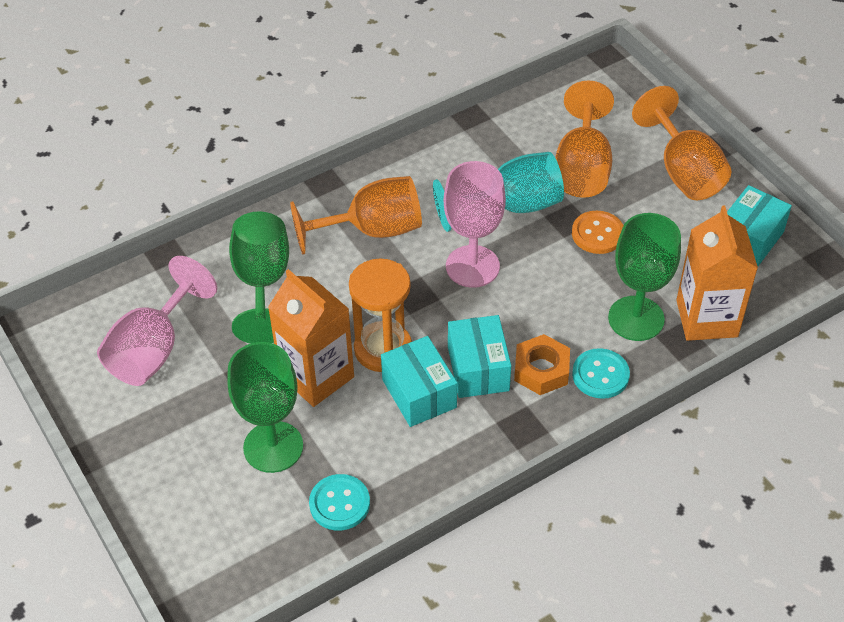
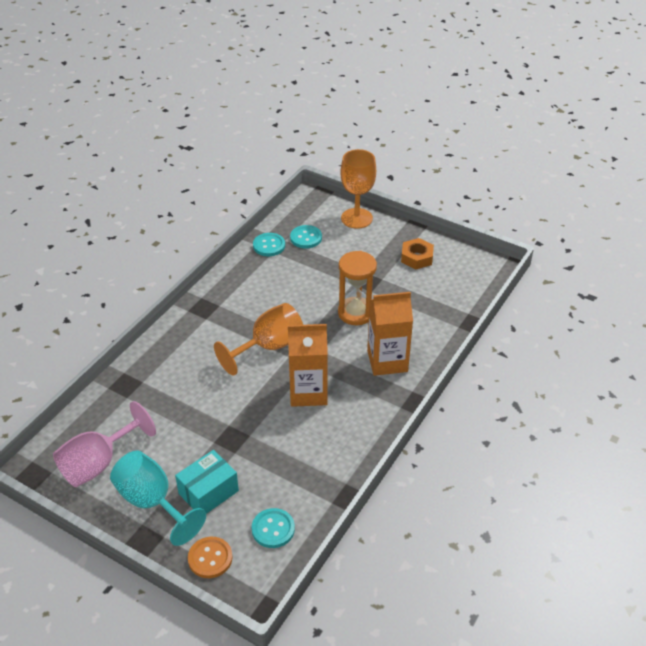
green goblet: 3 -> 0
orange goblet: 3 -> 2
pink goblet: 2 -> 1
turquoise box: 3 -> 1
turquoise button: 2 -> 3

